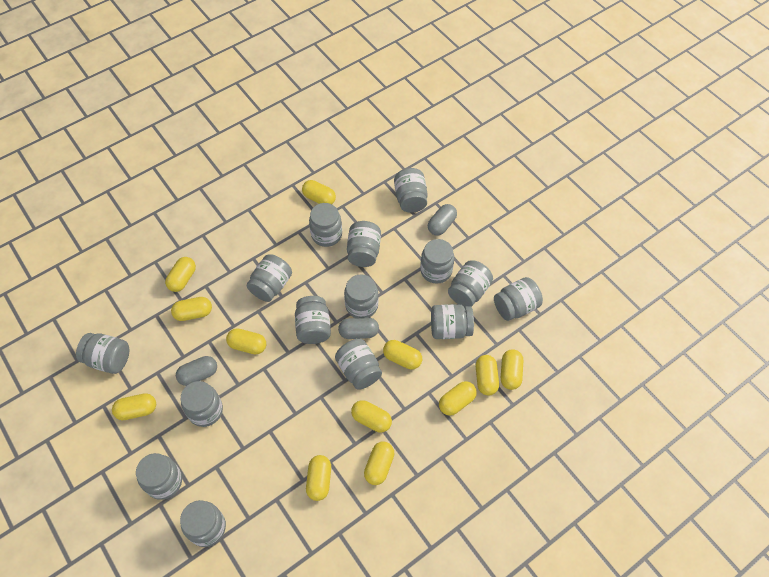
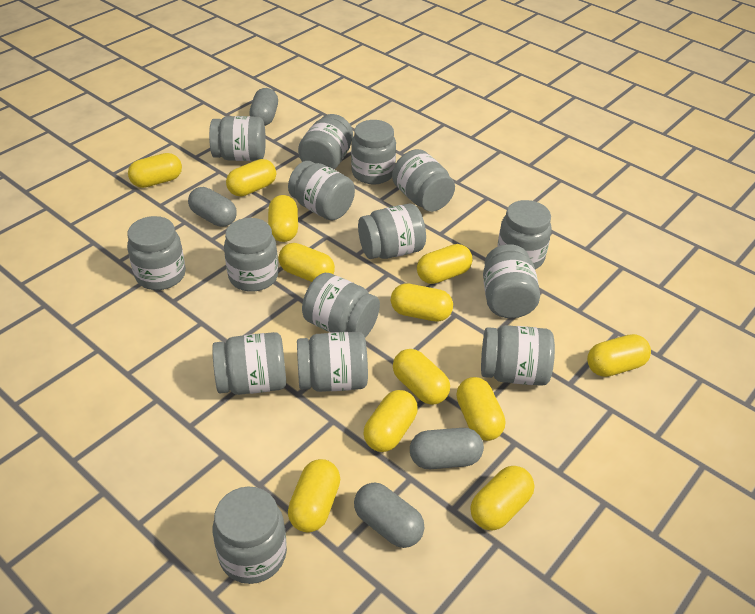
grey capsule: 3 -> 4

